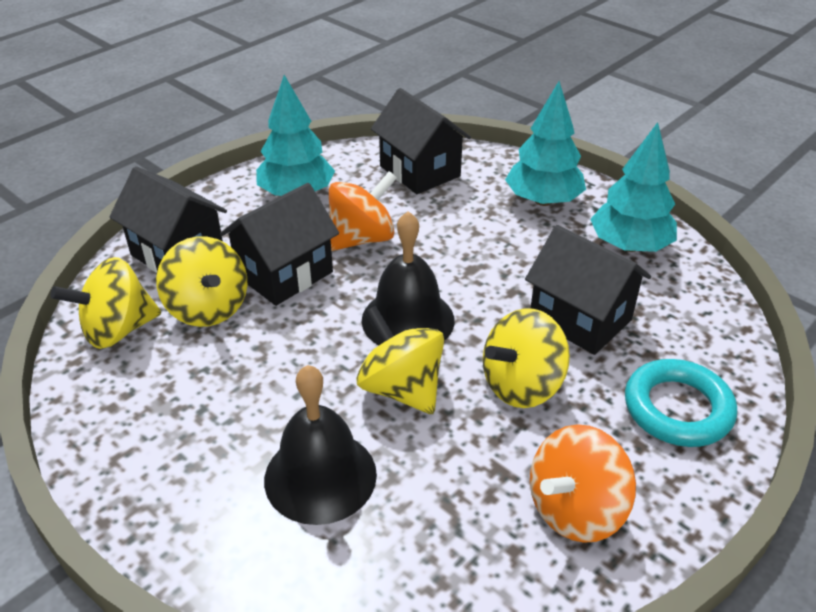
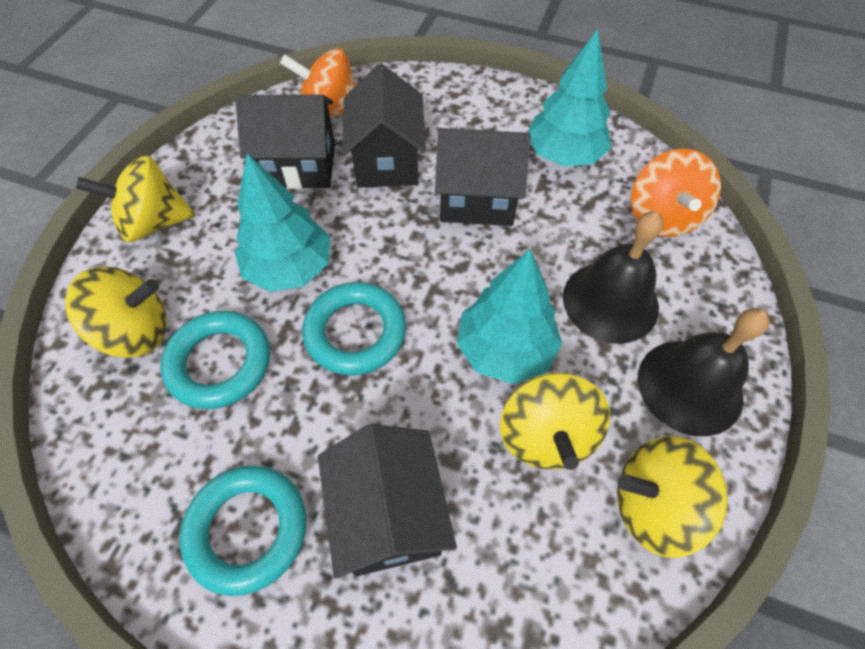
turquoise ring: 1 -> 3

